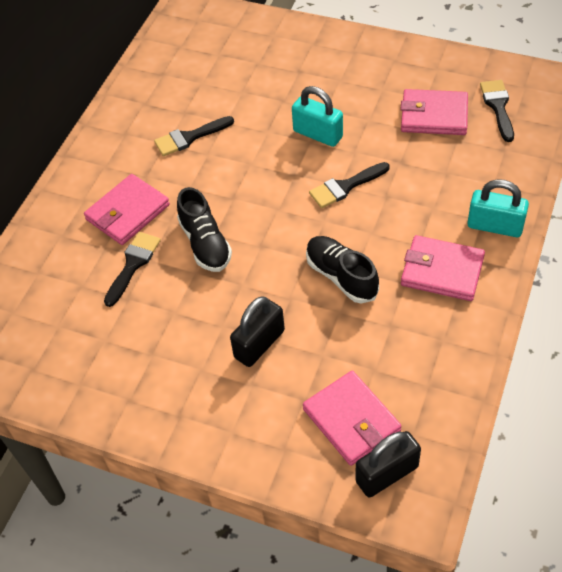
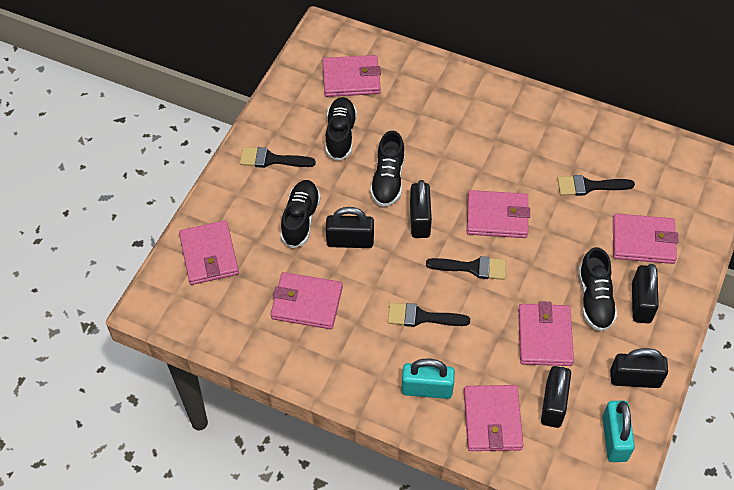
black padlock: 2 -> 5
black shoe: 2 -> 4
pink wallet: 4 -> 7

